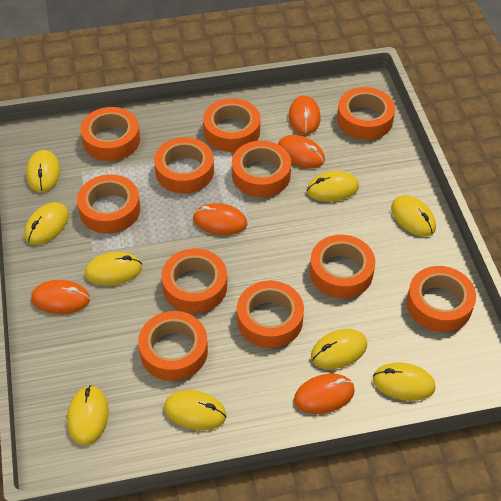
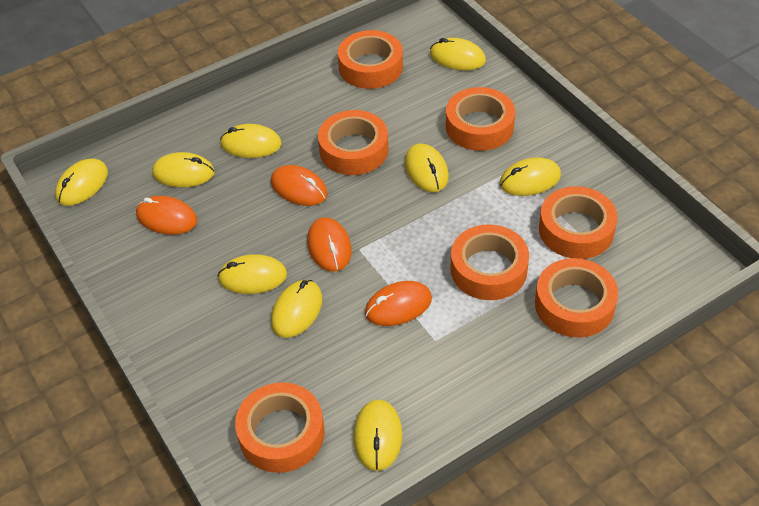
orange mouse: 5 -> 4
orange tape: 11 -> 7

